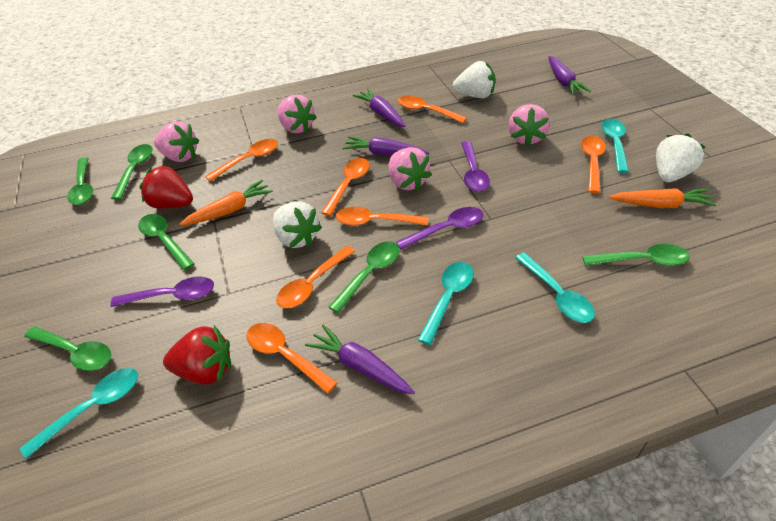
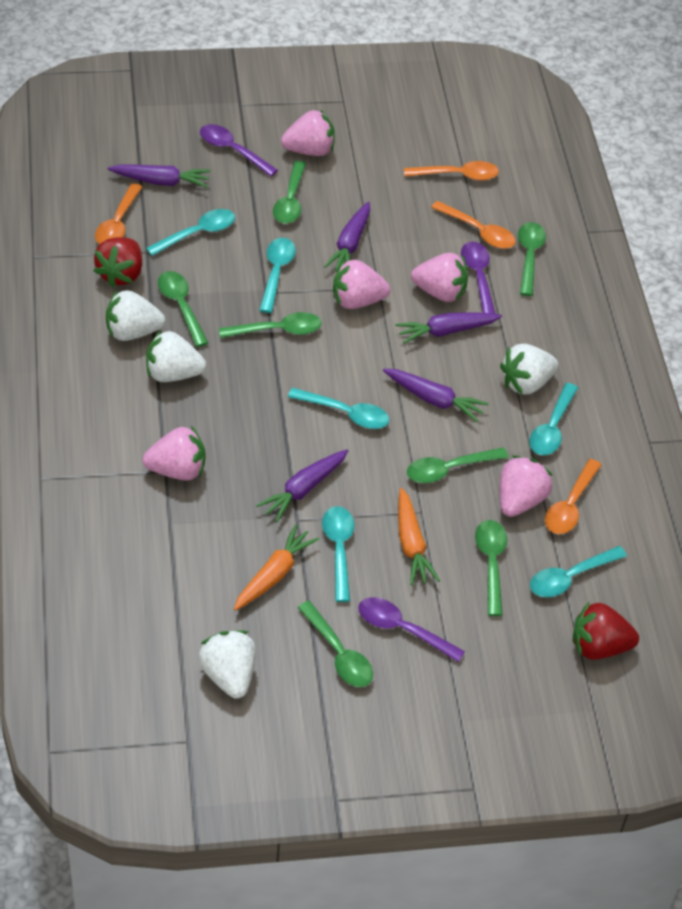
green spoon: 6 -> 7
orange spoon: 7 -> 4
pink strawberry: 4 -> 5
purple carrot: 4 -> 5
turquoise spoon: 4 -> 6
white strawberry: 3 -> 4

